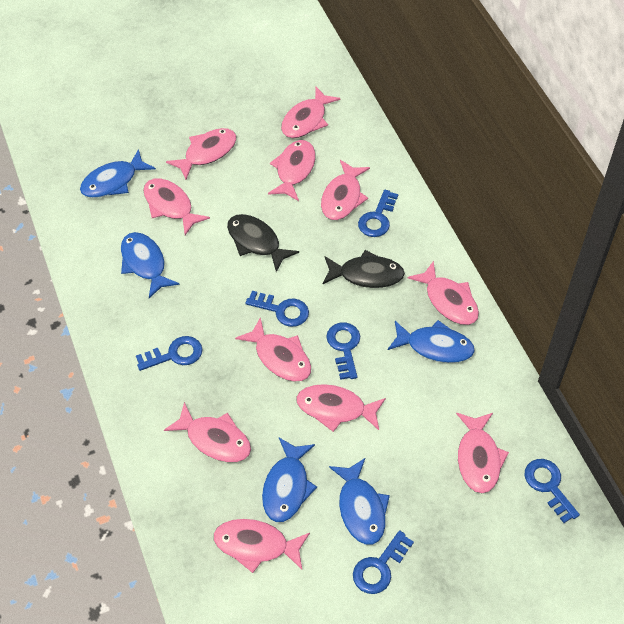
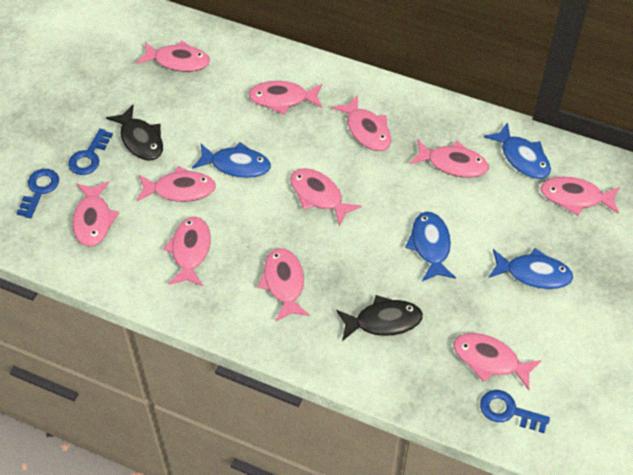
blue fish: 5 -> 4
blue key: 6 -> 3

